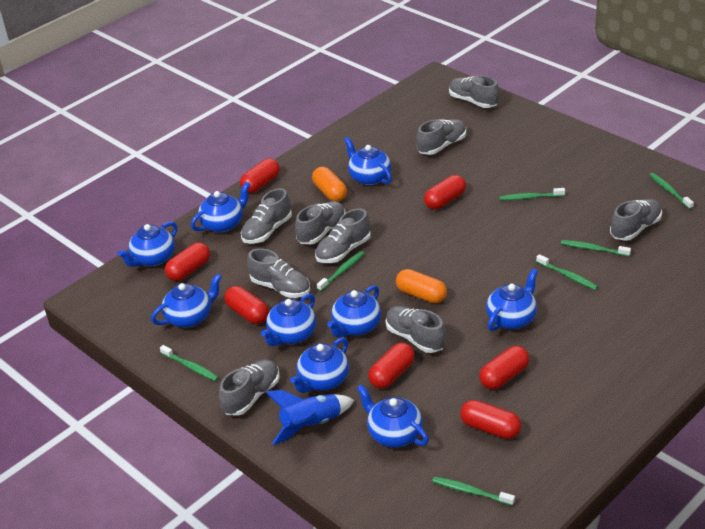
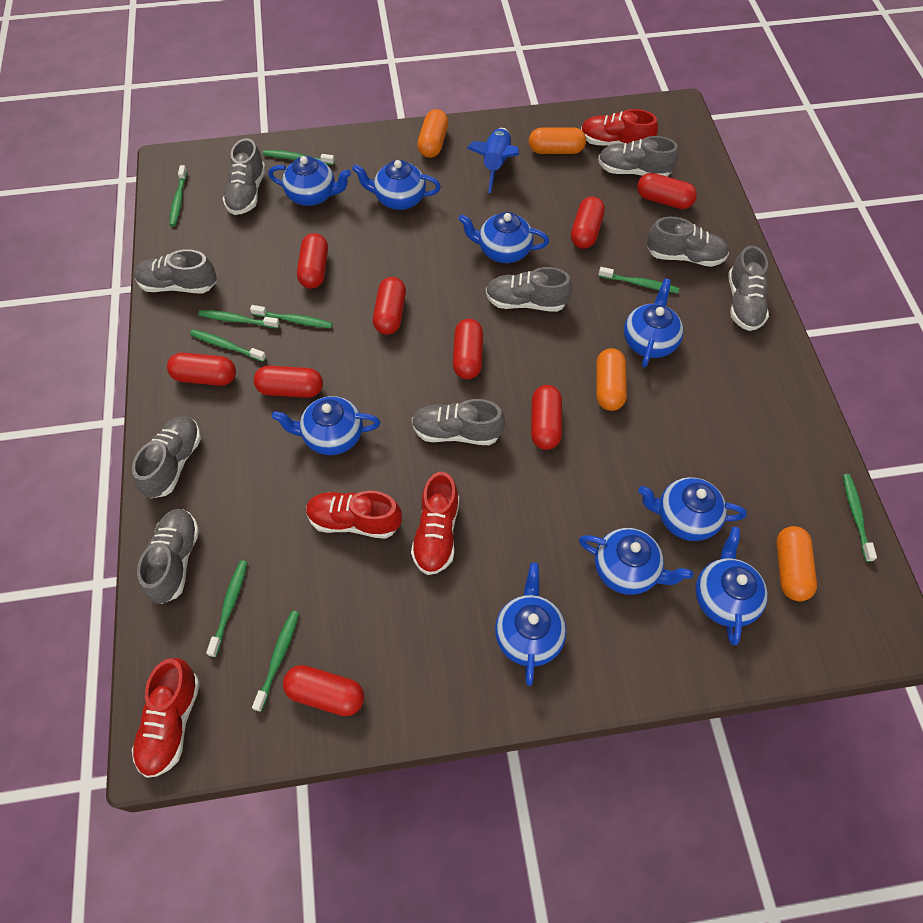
green toothbrush: 7 -> 9
orange capsule: 2 -> 4
red capsule: 7 -> 9
red shoe: 0 -> 4

